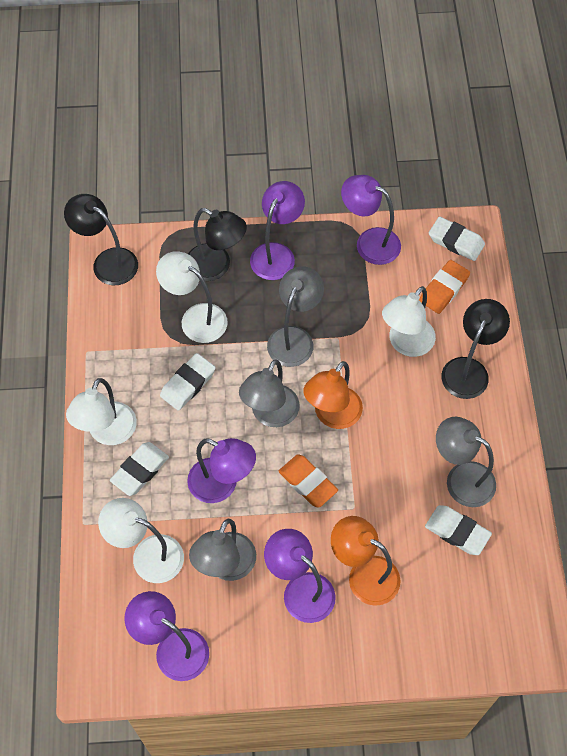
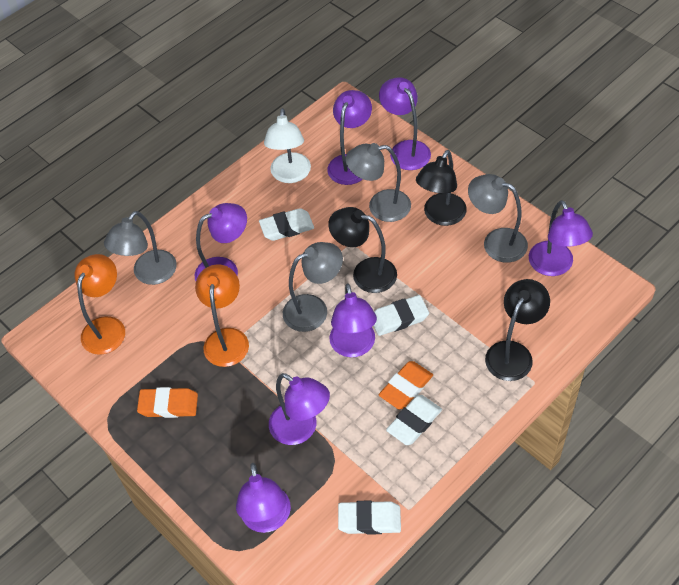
purple lamp: 5 -> 7
white lamp: 4 -> 1

